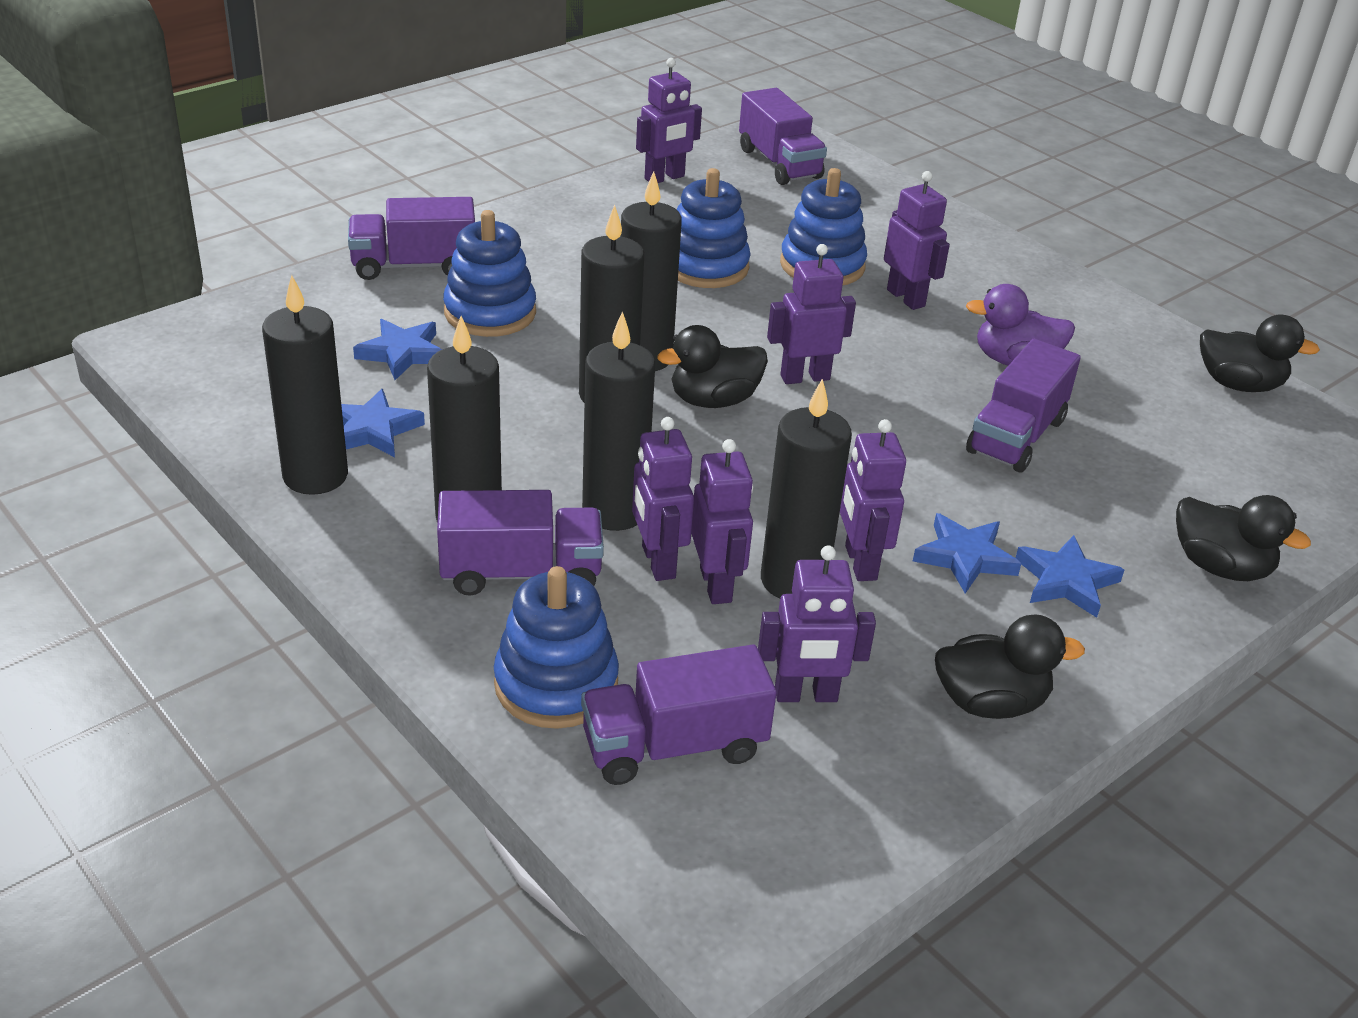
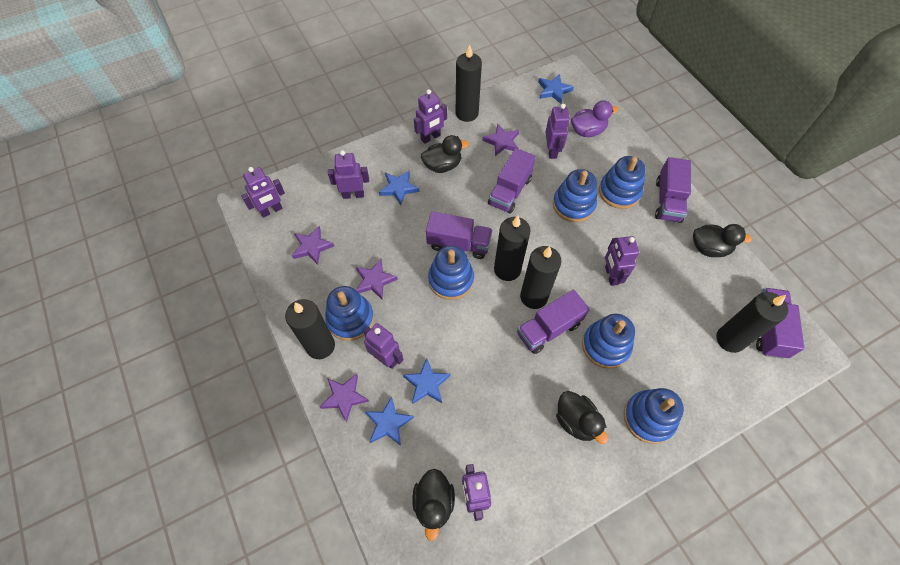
black candle: 6 -> 5
blue stacking toy: 4 -> 6
purple star: 0 -> 4

